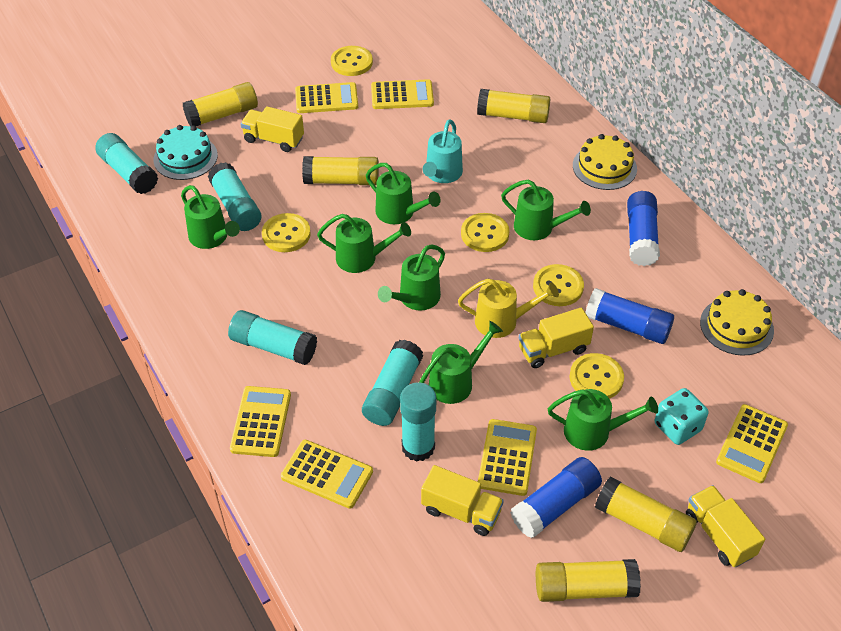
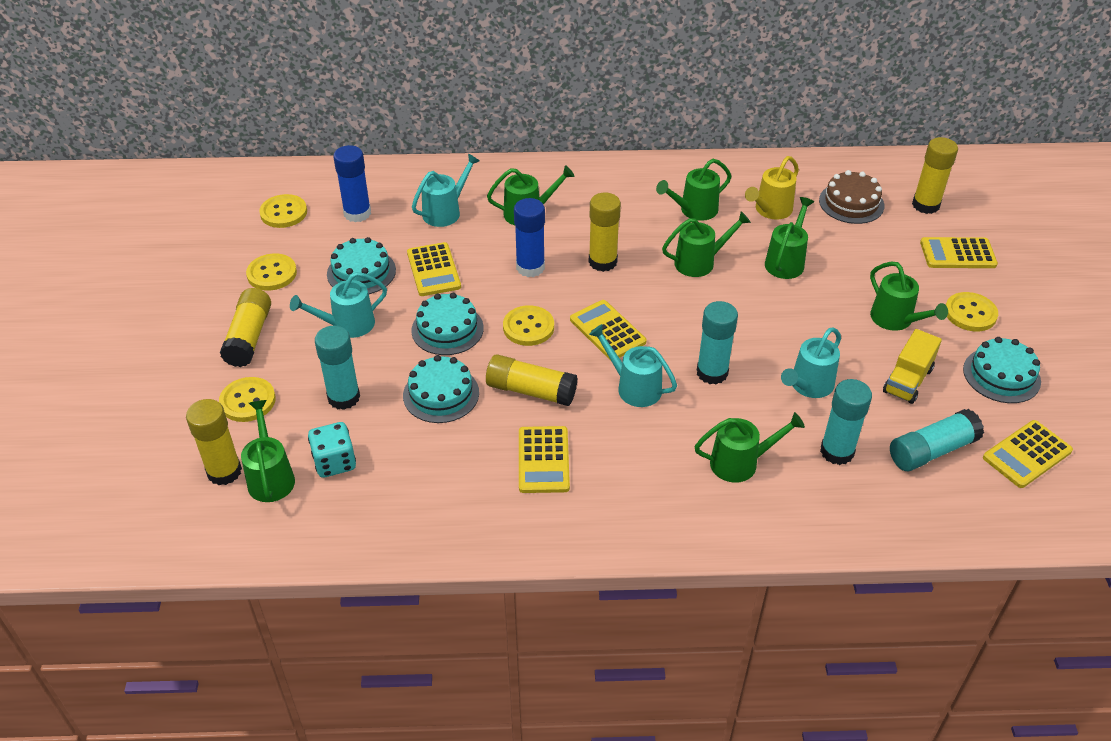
blue glue stick: 3 -> 2
brown cake: 0 -> 1
turquoise cake: 1 -> 4
turquoise glue stick: 5 -> 4
turquoise watering can: 1 -> 4
yellow cake: 2 -> 0
yellow calculator: 6 -> 5
yellow truck: 4 -> 1

